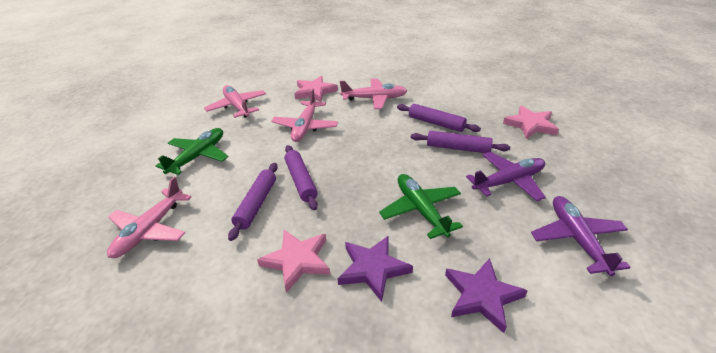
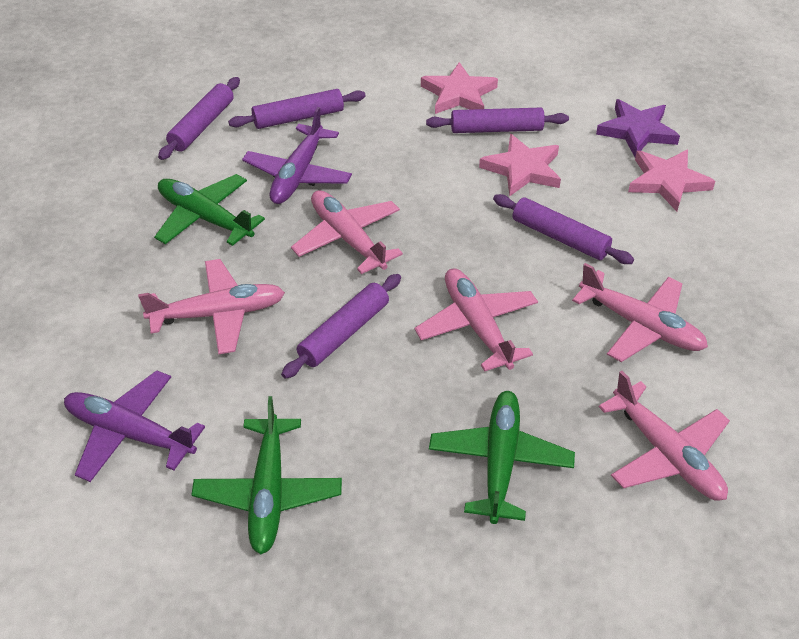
green plane: 2 -> 3
pink plane: 4 -> 5
purple rolling pin: 4 -> 5
purple star: 2 -> 1

